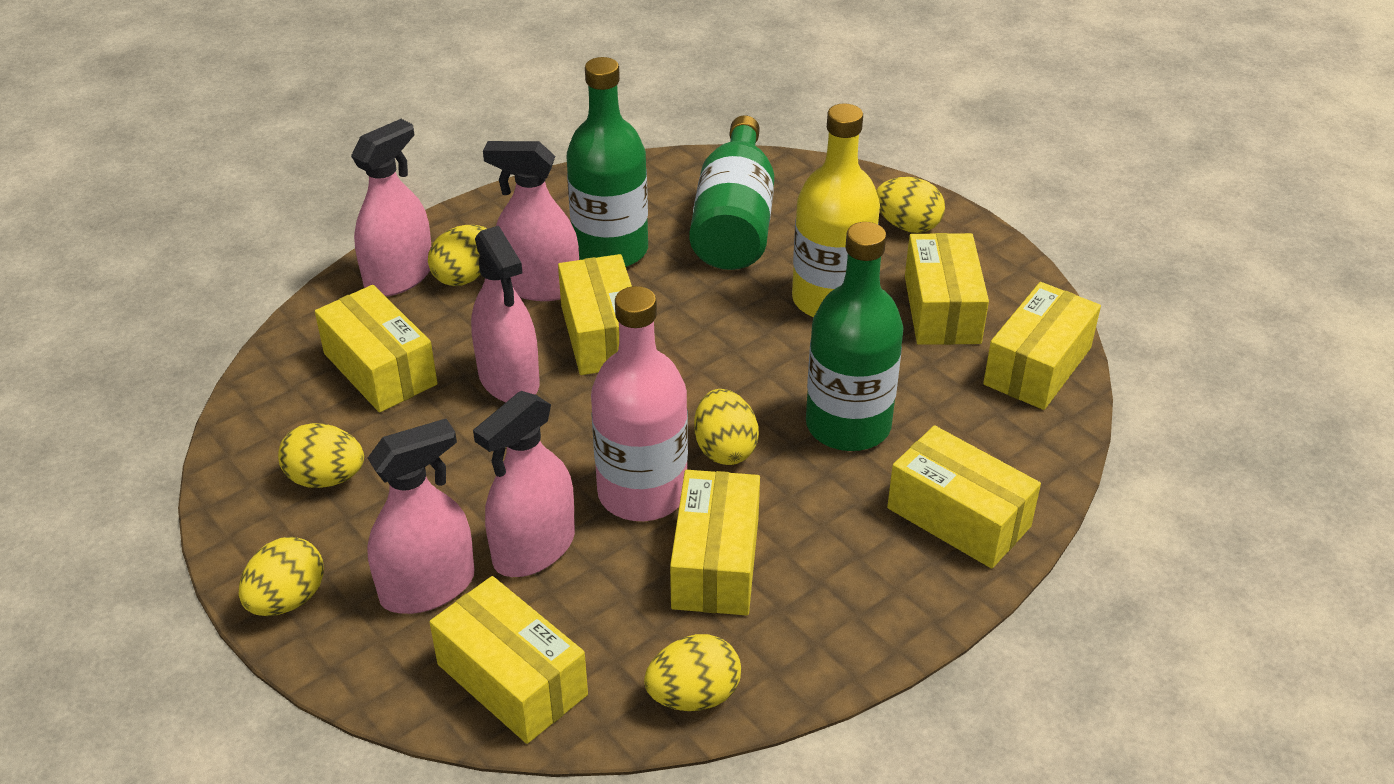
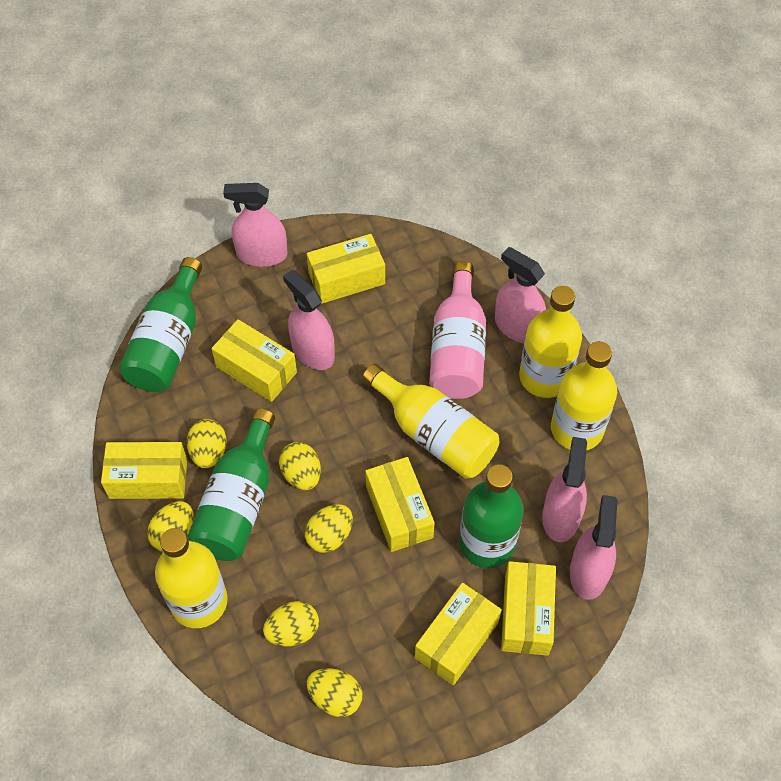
yellow bottle: 1 -> 4
yellow box: 7 -> 6

